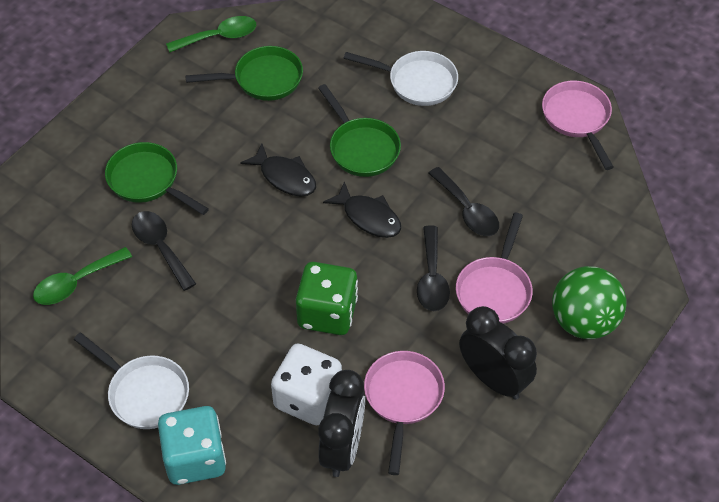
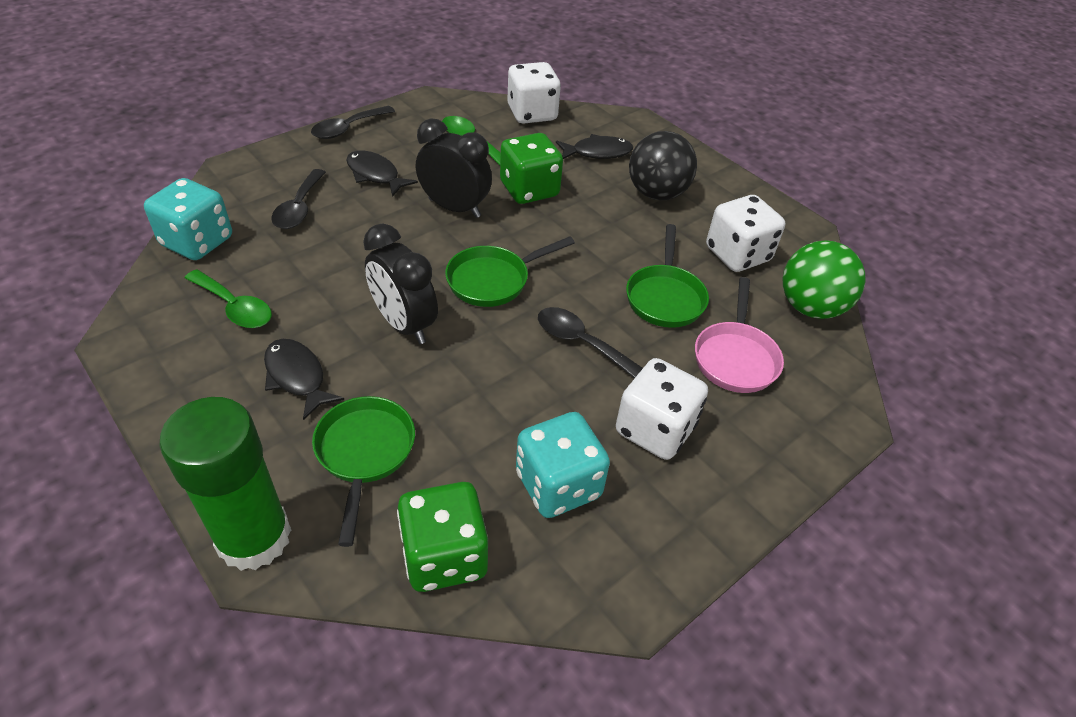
black ball: 0 -> 1
black fish: 2 -> 3
green dice: 1 -> 2
green glue stick: 0 -> 1
pink pan: 3 -> 1
turquoise dice: 1 -> 2
white dice: 1 -> 3
white pan: 2 -> 0

